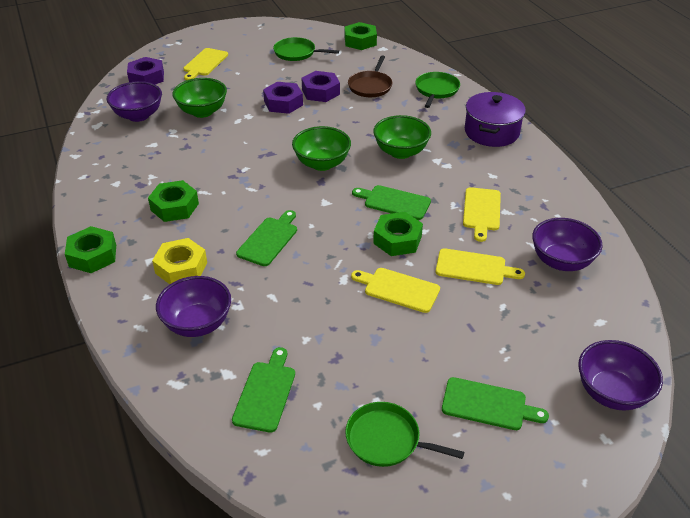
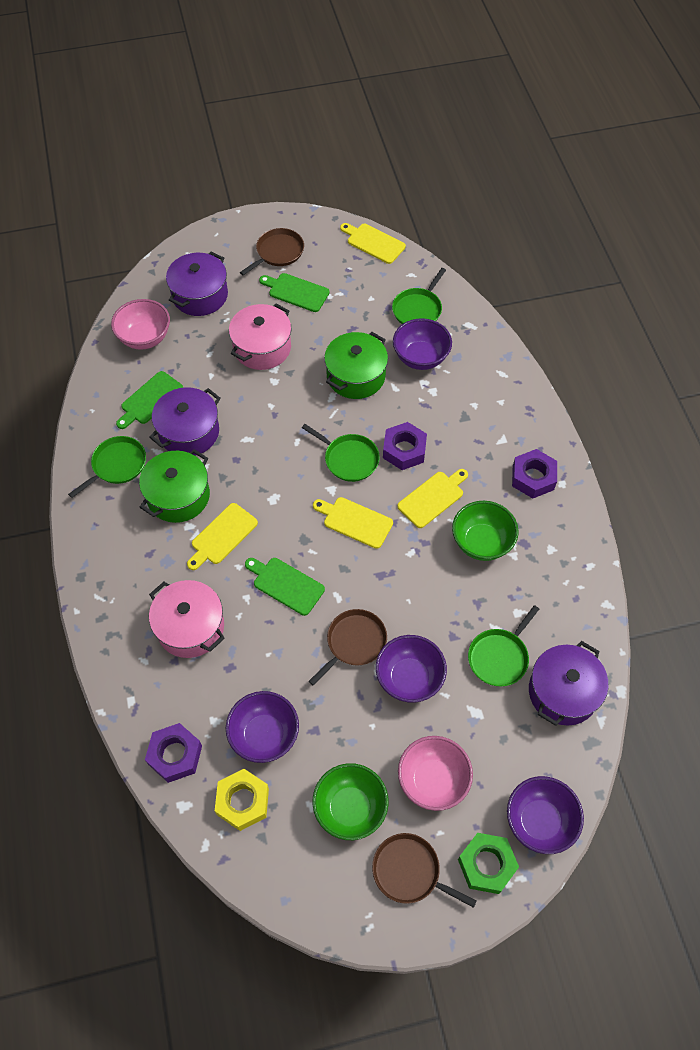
brown pan: 1 -> 3
green bowl: 3 -> 2
green cutting board: 4 -> 3
green nut: 4 -> 1
green pan: 3 -> 4
green pot: 0 -> 2
pink bowl: 0 -> 2
pink pot: 0 -> 2
purple pot: 1 -> 3

